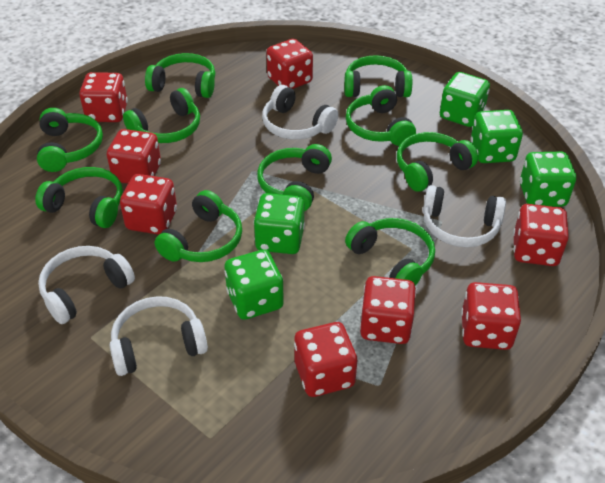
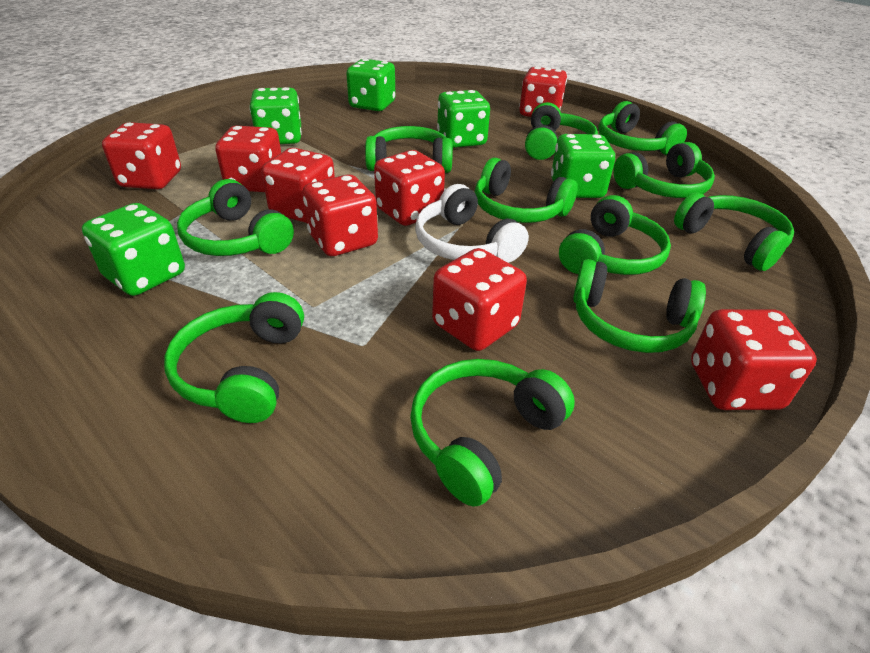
green headphones: 10 -> 11
white headphones: 4 -> 1

